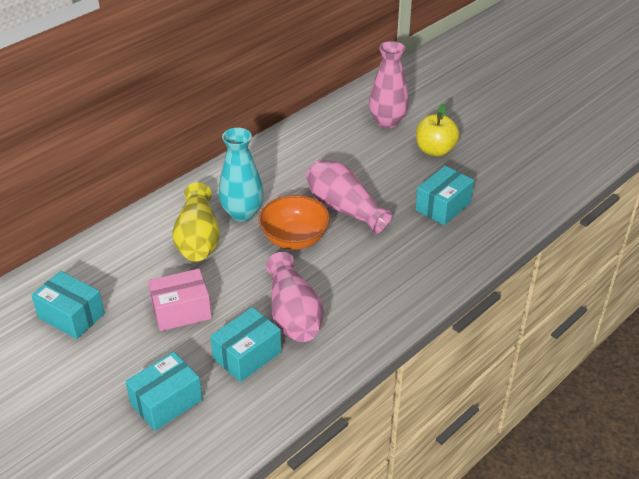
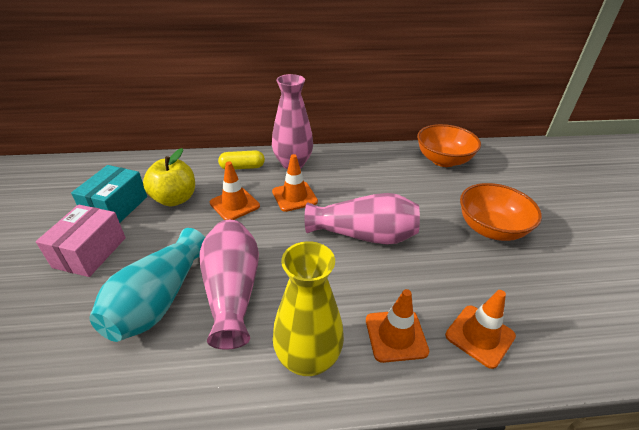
orange bowl: 1 -> 2
orange traffic cone: 0 -> 4
turquoise box: 4 -> 1
yellow capsule: 0 -> 1

